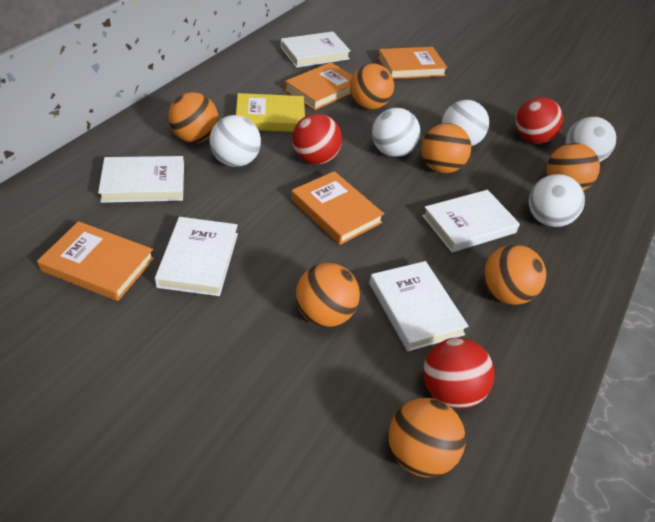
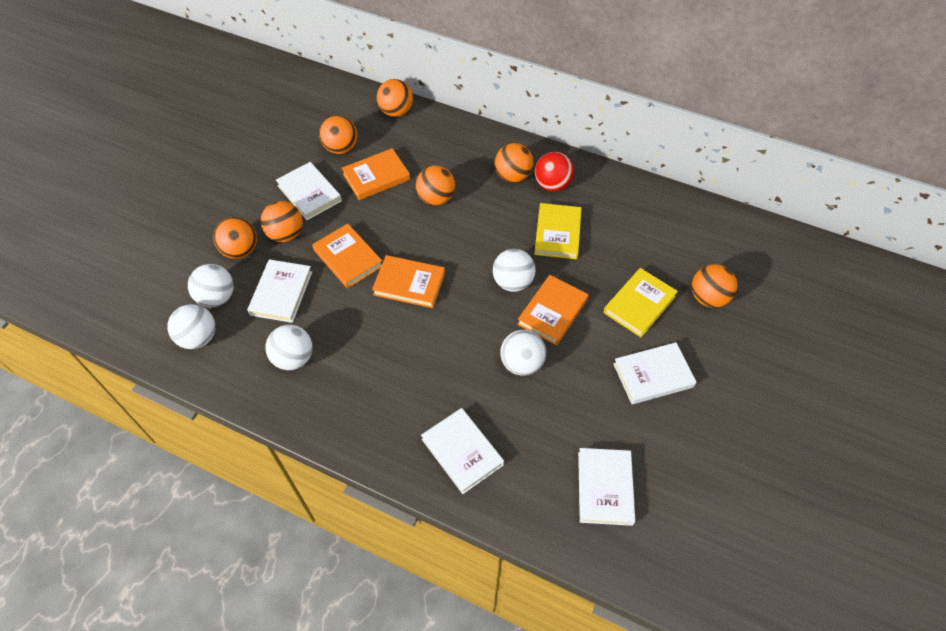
red ball: 3 -> 1
yellow book: 1 -> 2

